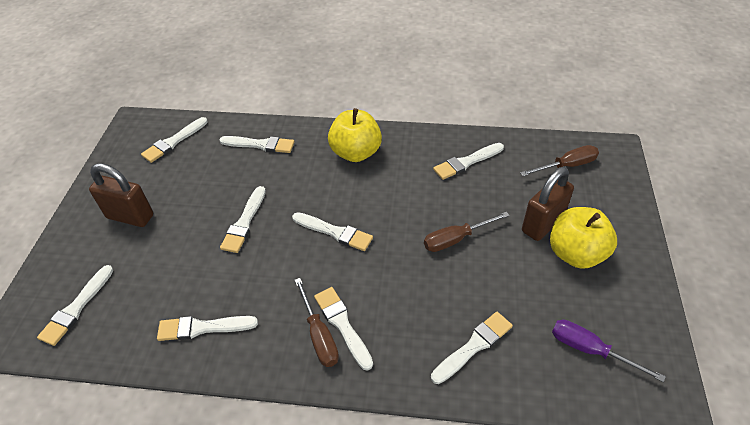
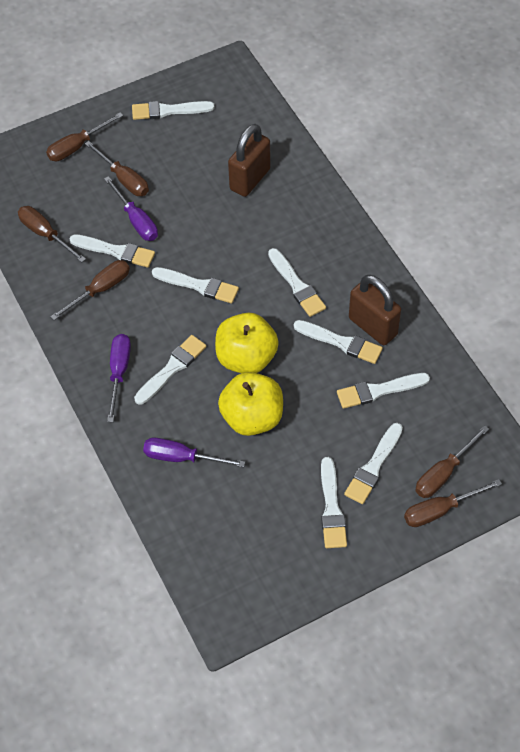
brown screwdriver: 3 -> 6
purple screwdriver: 1 -> 3

